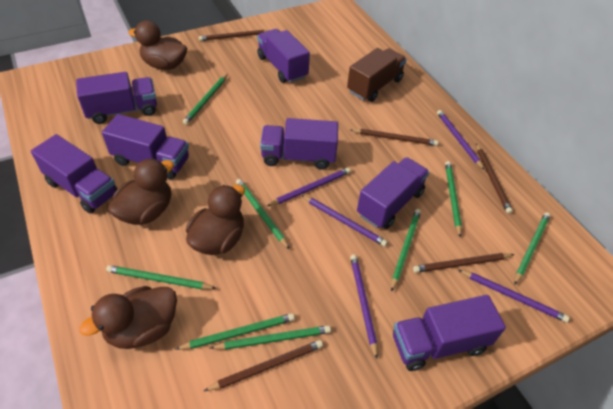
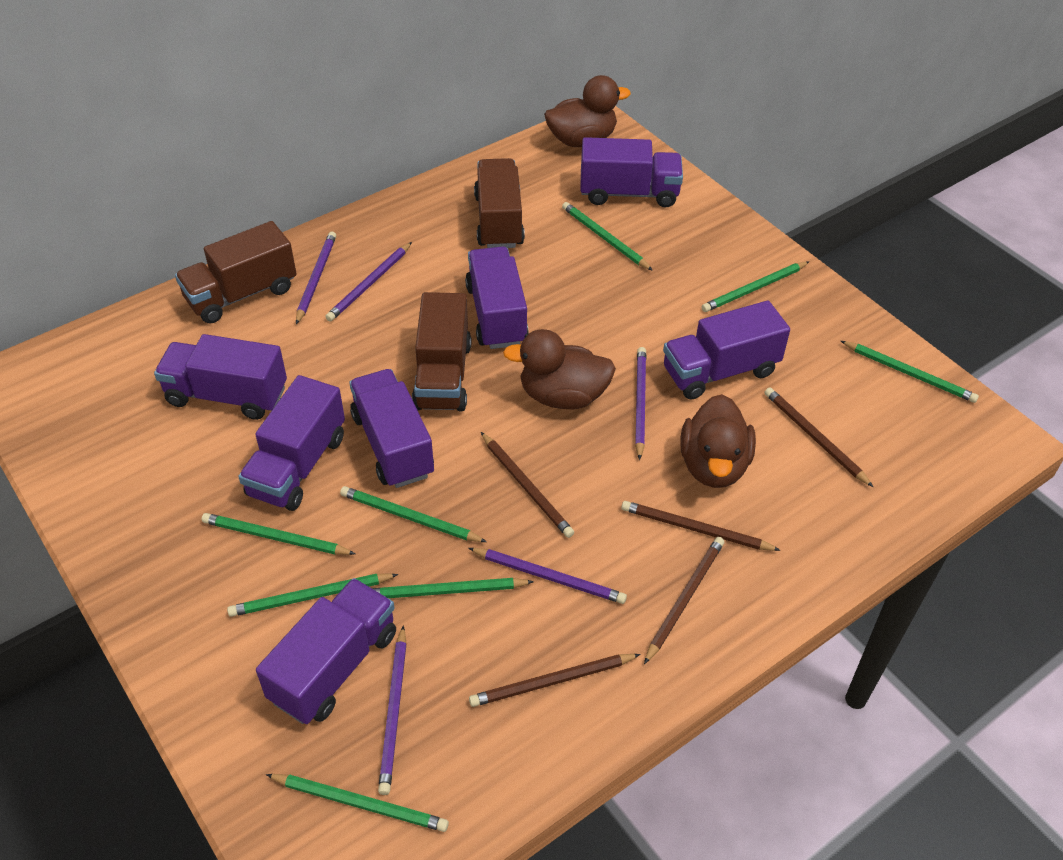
brown duck: 4 -> 3
brown truck: 1 -> 3

